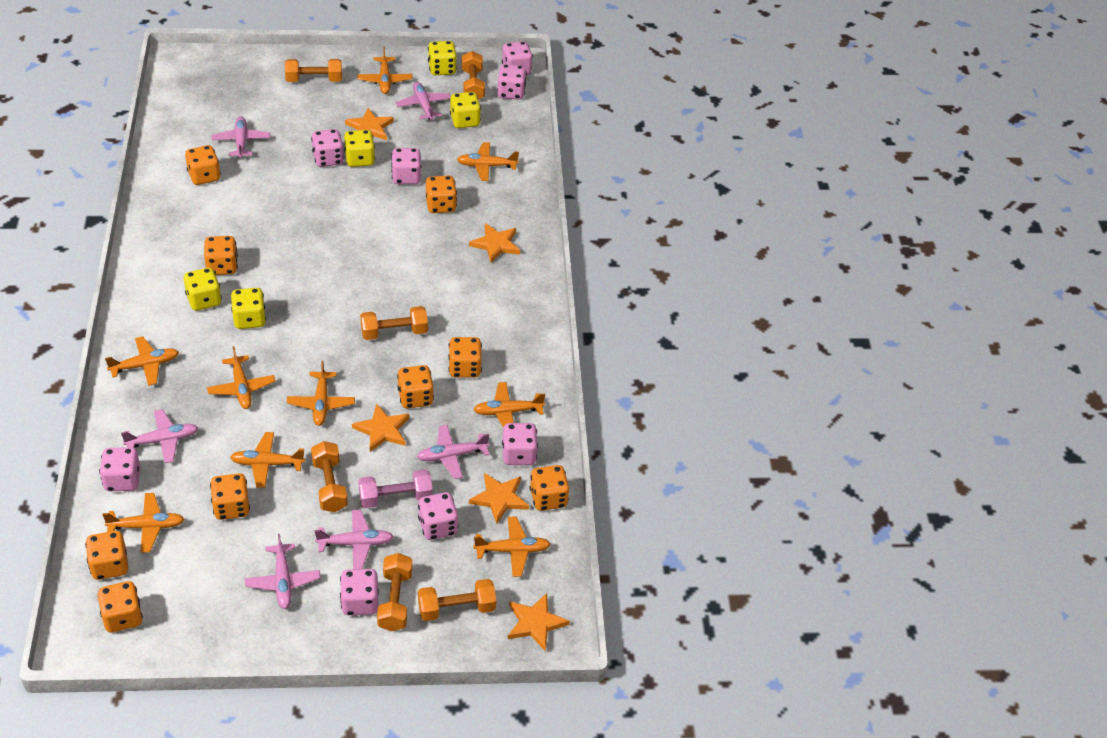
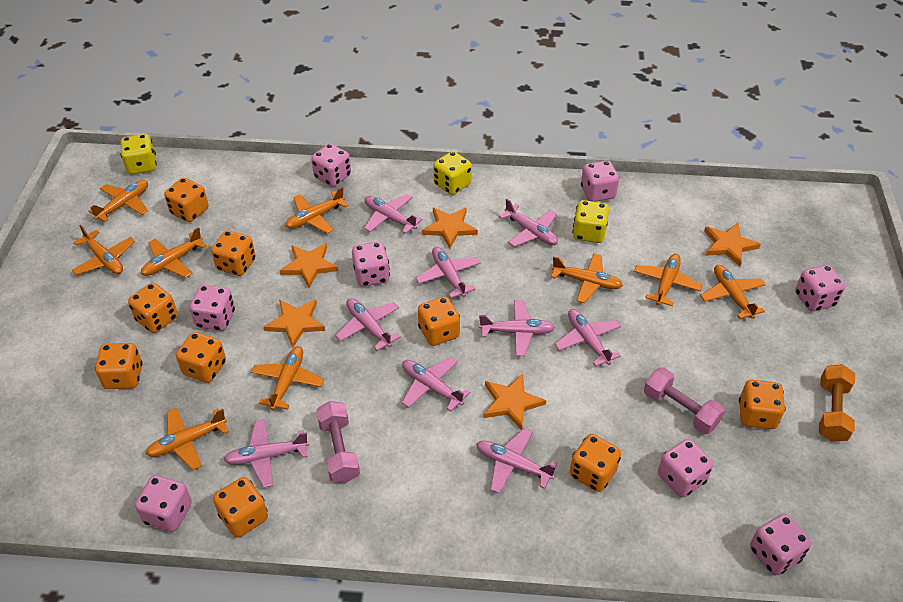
orange dumbbell: 6 -> 1
pink dumbbell: 1 -> 2
pink plane: 6 -> 9
yellow dice: 5 -> 3

